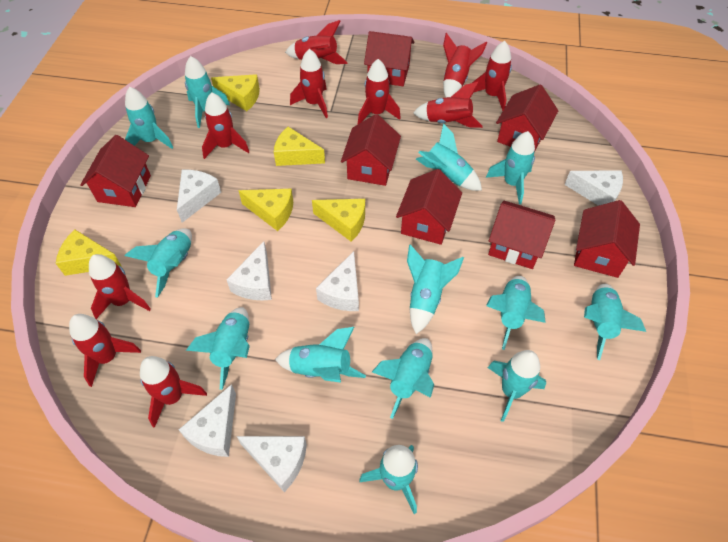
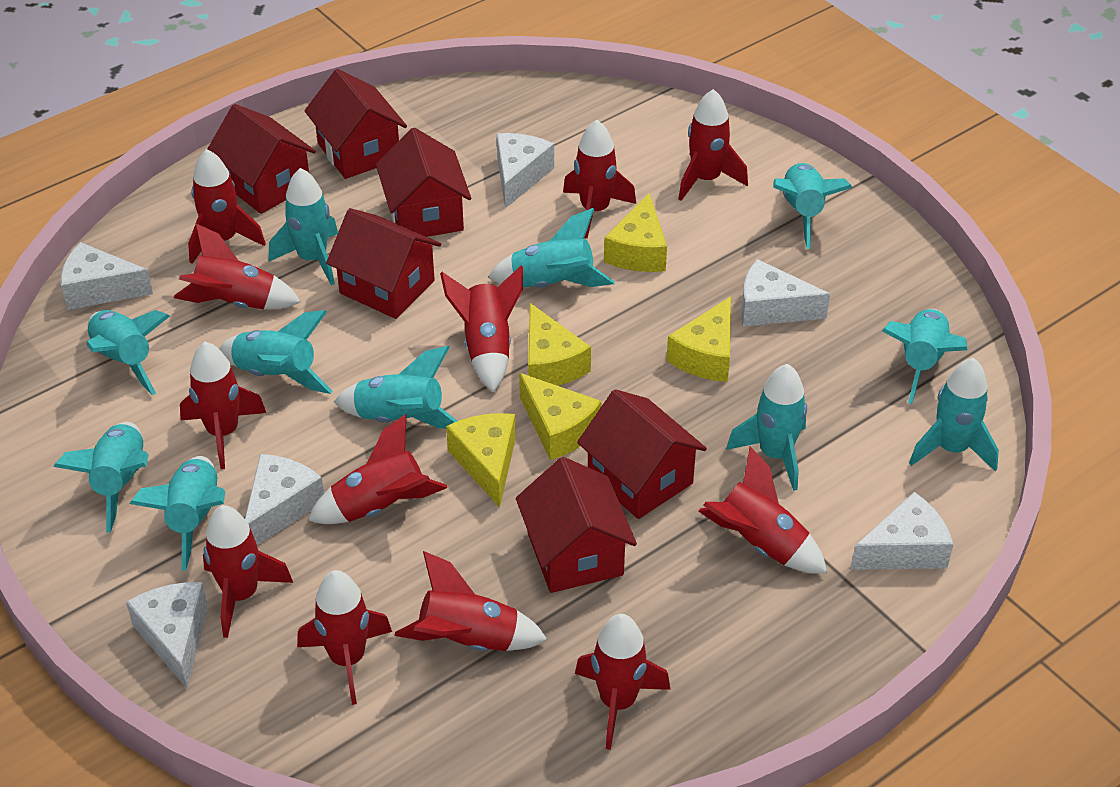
red house: 7 -> 6
red rocket: 10 -> 12
turquoise rocket: 13 -> 11

